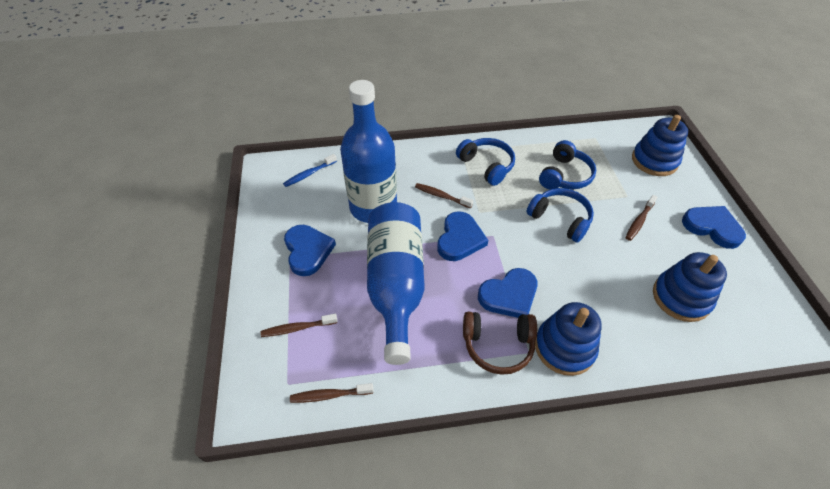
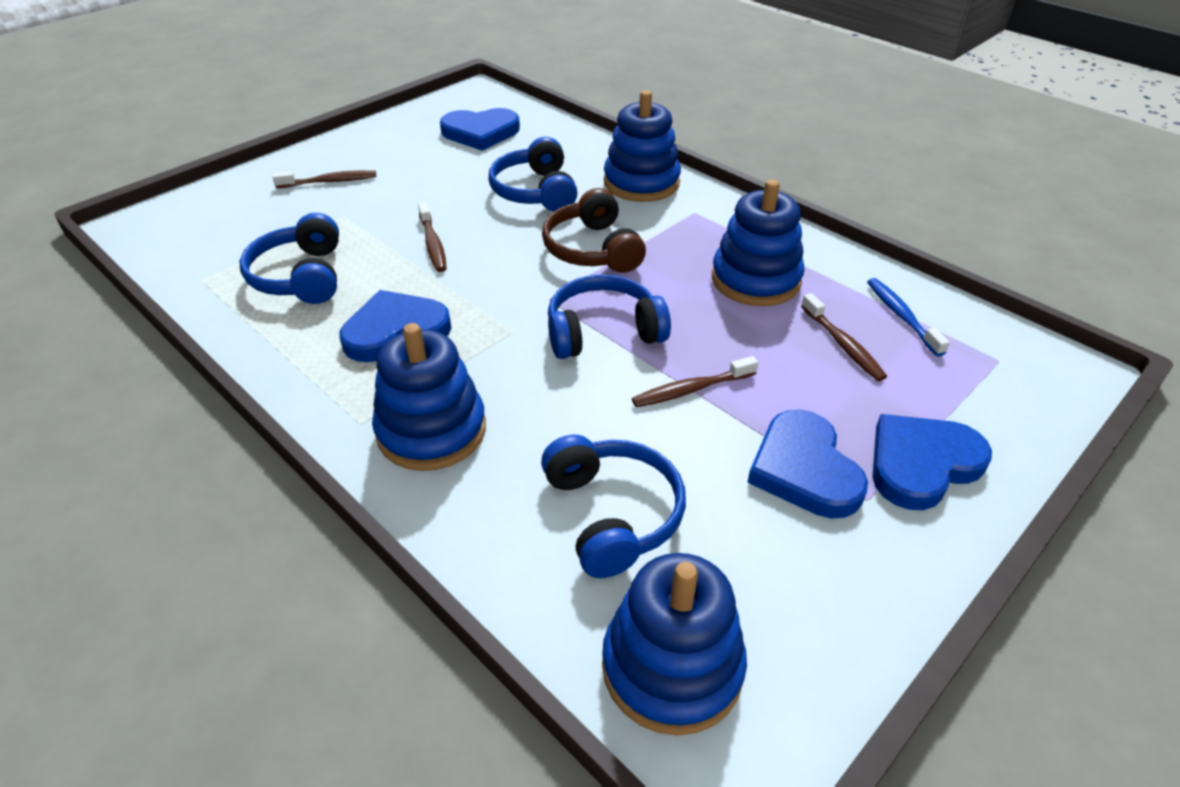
blue bottle: 2 -> 0
blue headphones: 3 -> 4
blue stacking toy: 3 -> 4

